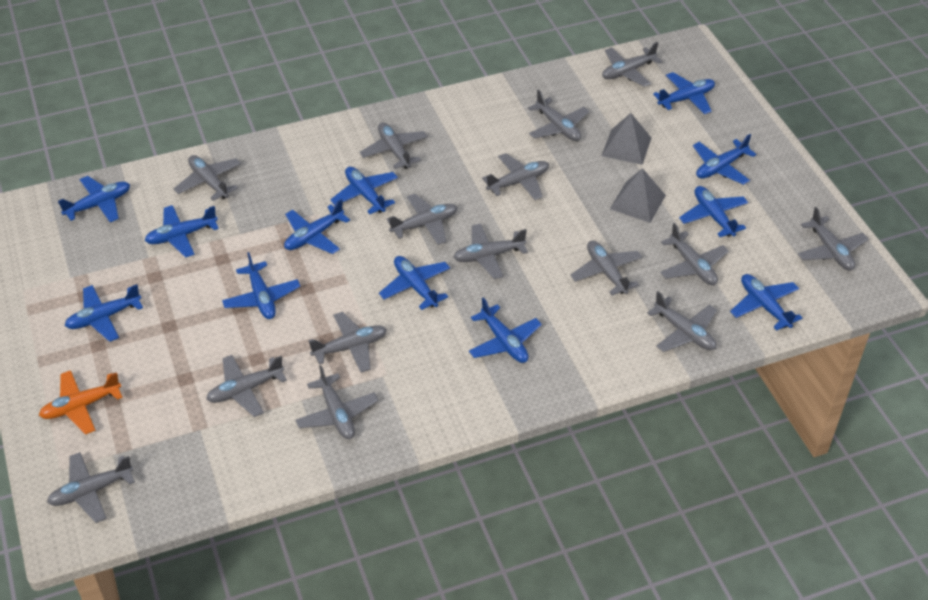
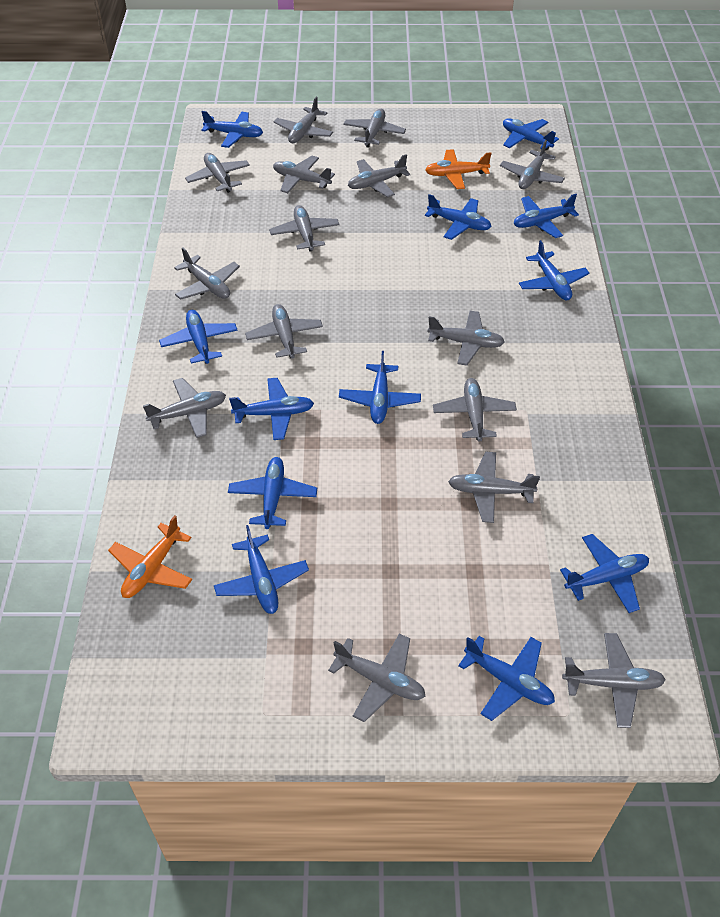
grey pyramid: 2 -> 0
orange plane: 1 -> 2

